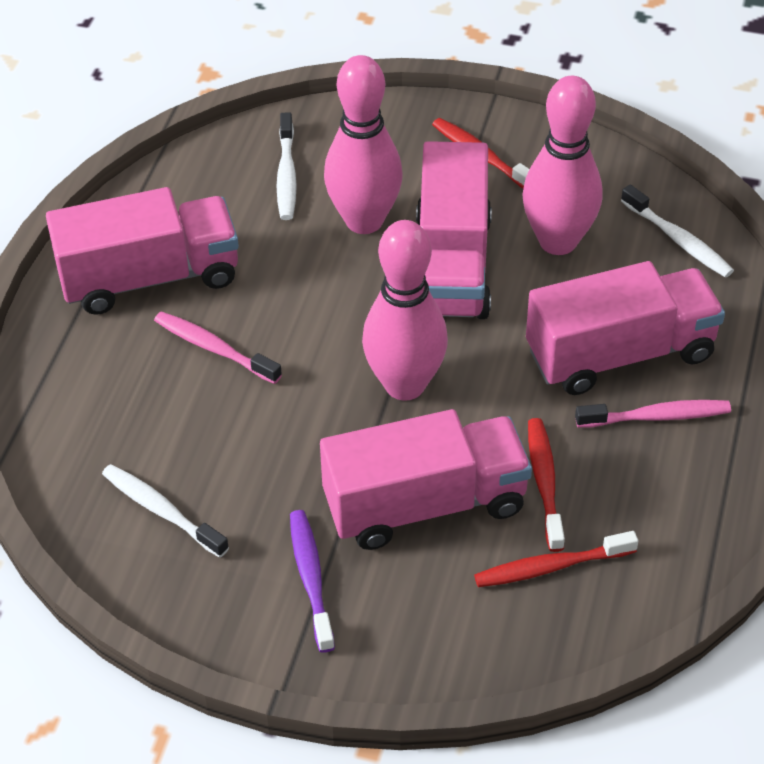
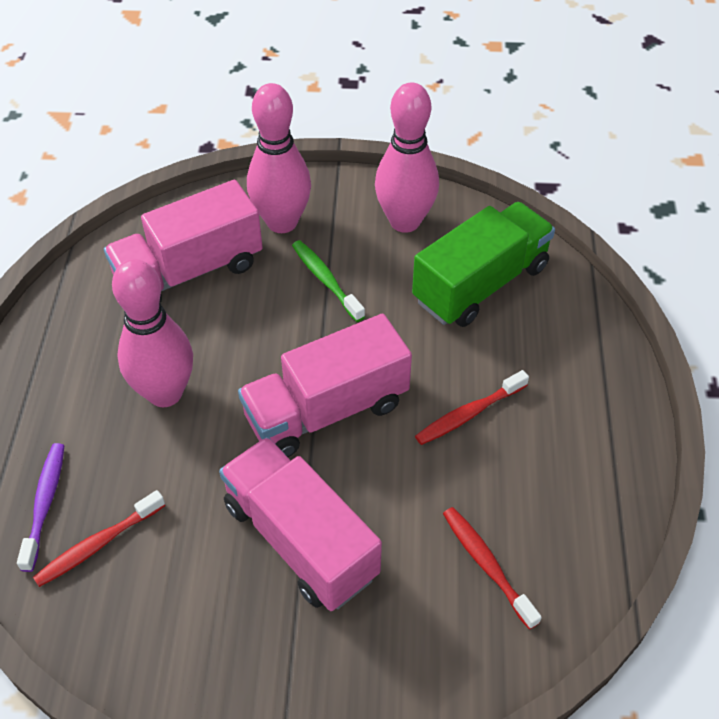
green toothbrush: 0 -> 1
green truck: 0 -> 1
pink toothbrush: 2 -> 0
pink truck: 4 -> 3
white toothbrush: 3 -> 0

